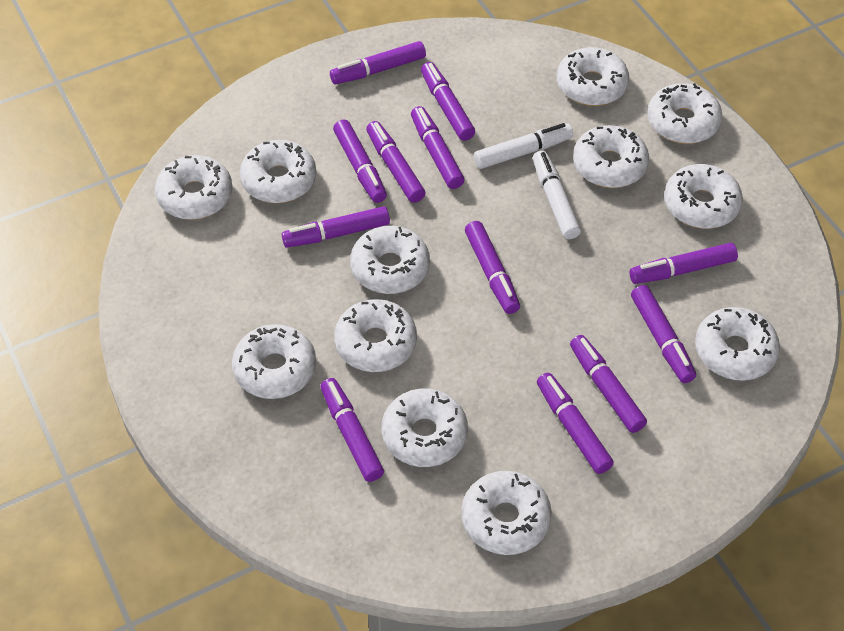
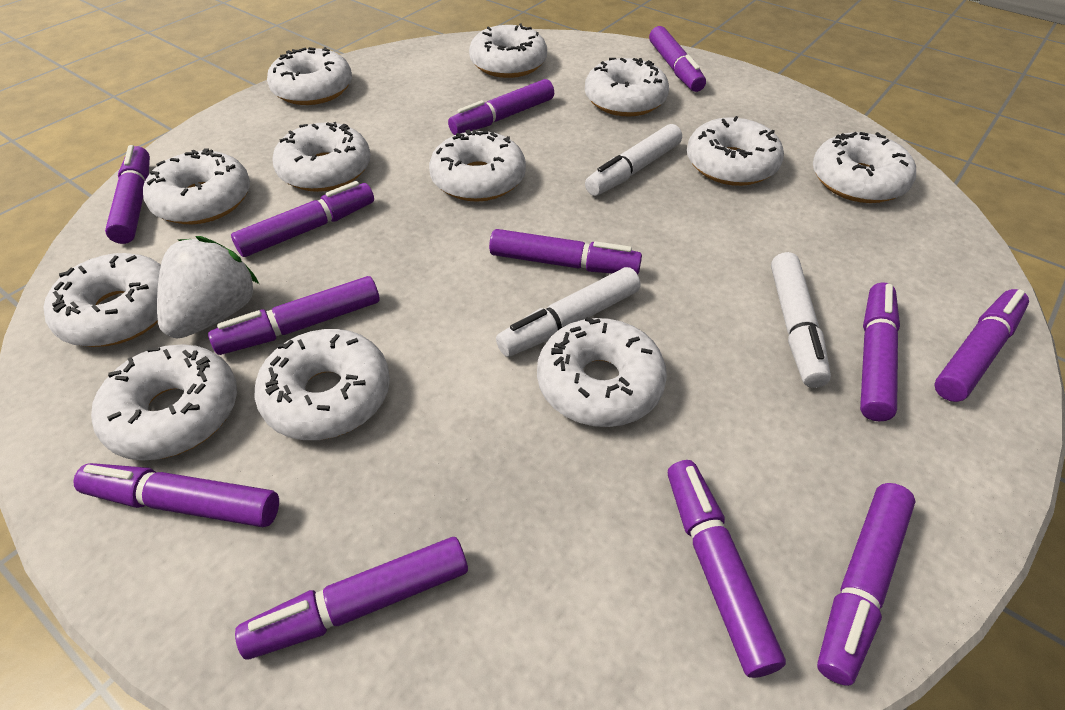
white marker: 2 -> 3
white strawberry: 0 -> 1

